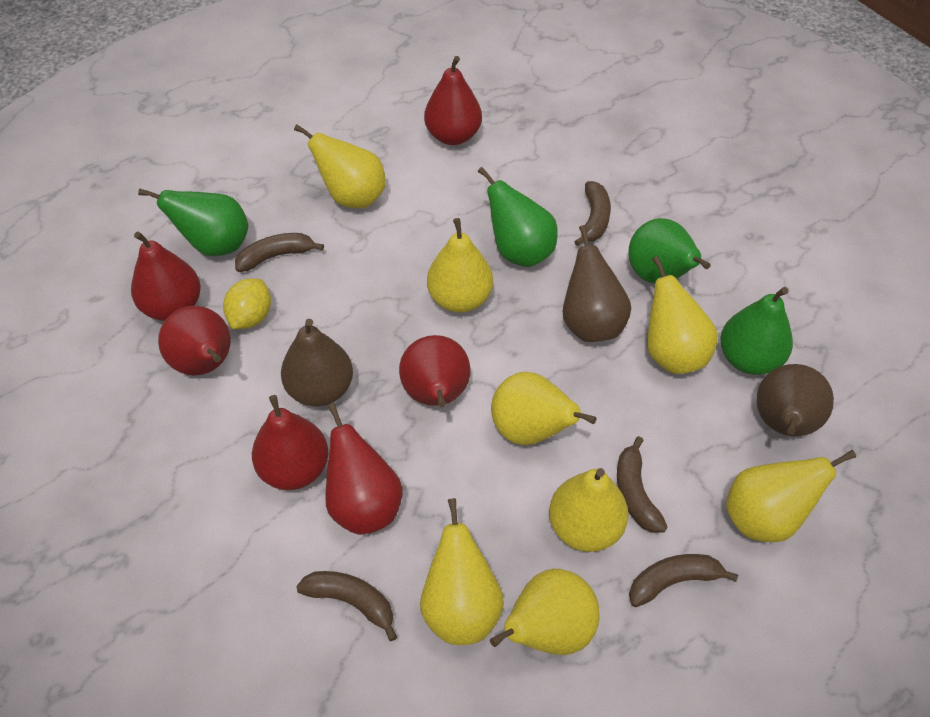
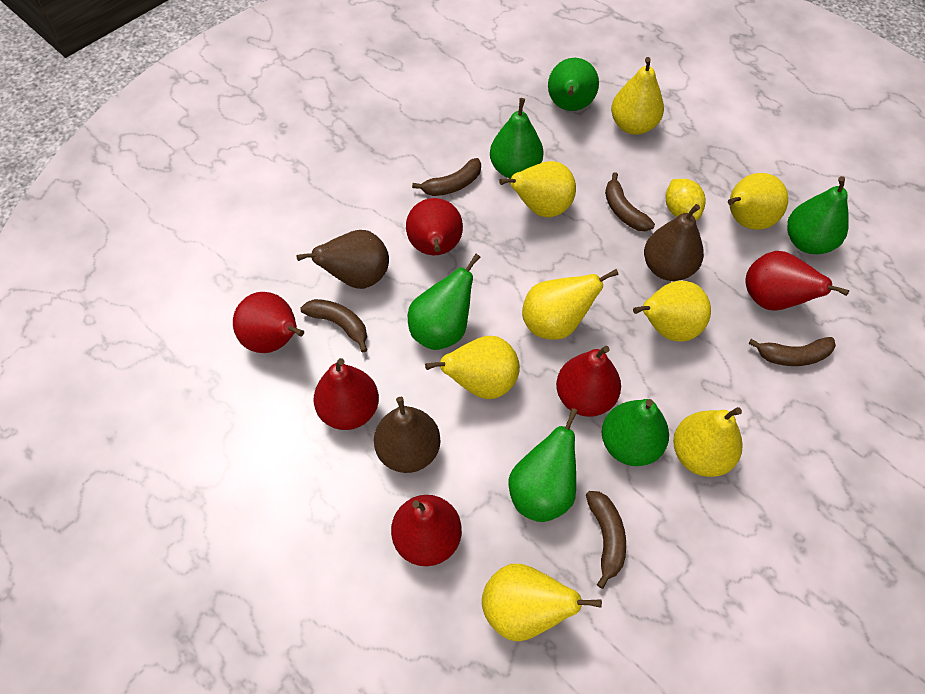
green pear: 4 -> 6

